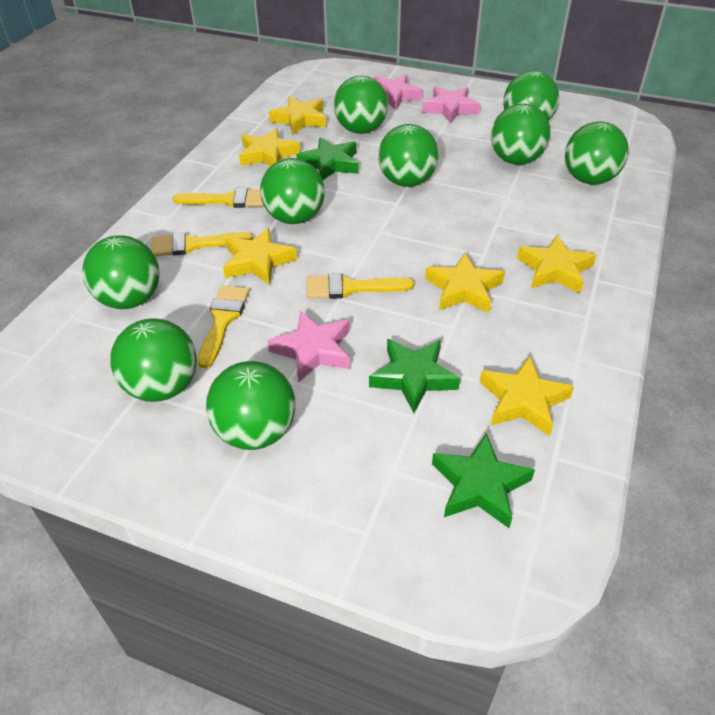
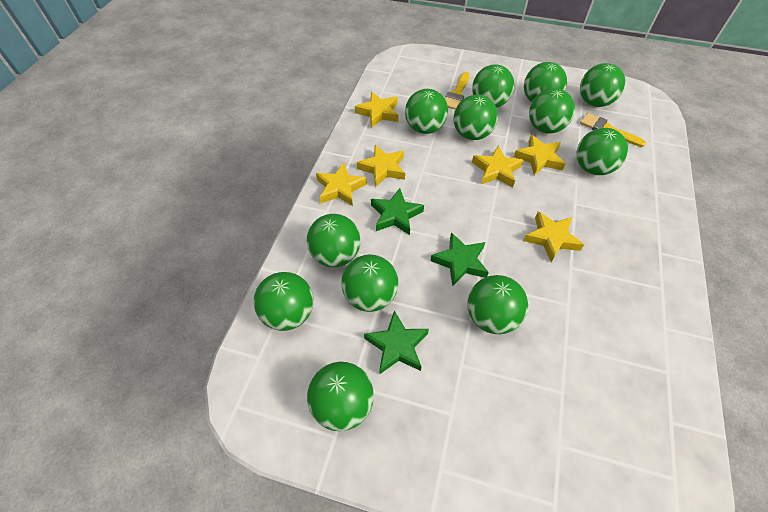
green ball: 9 -> 12
pink star: 3 -> 0
yellow brush: 4 -> 2

